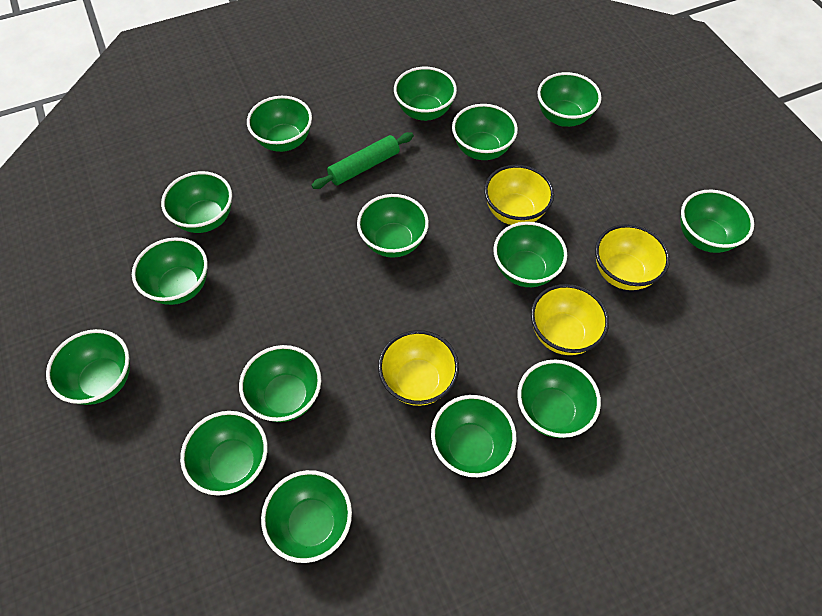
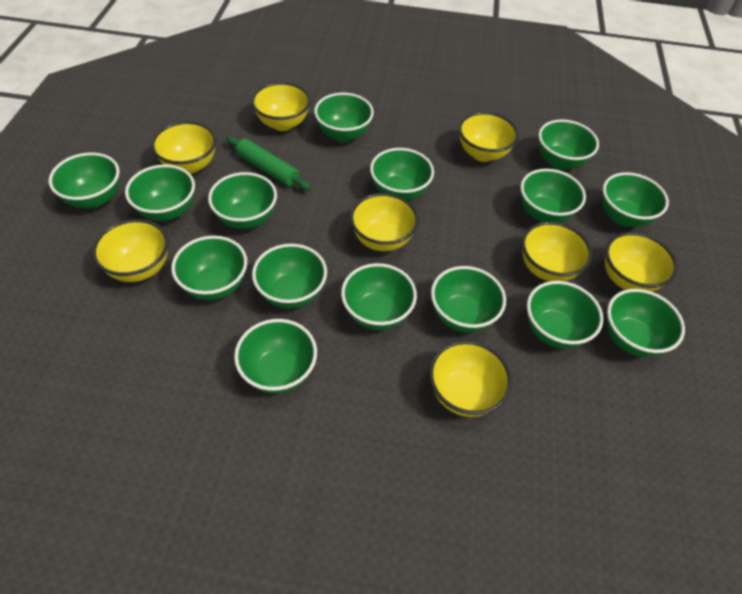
yellow bowl: 4 -> 8

